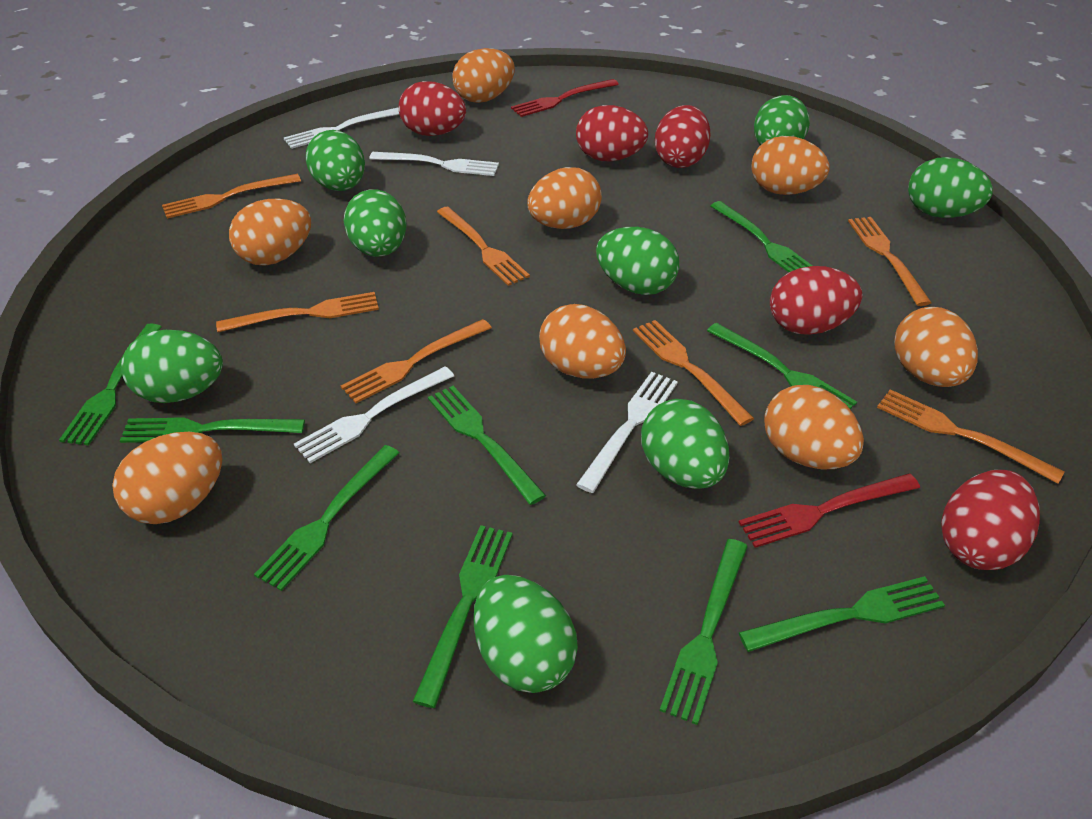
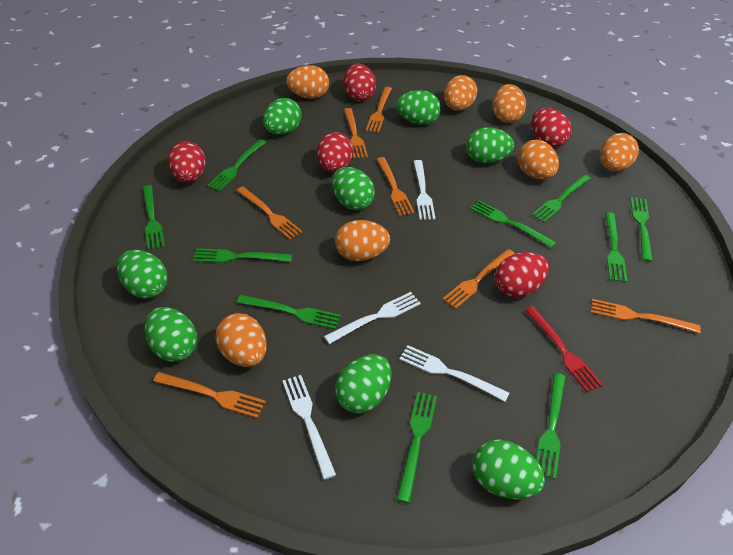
green fork: 9 -> 10
orange egg: 8 -> 7
red fork: 2 -> 1

